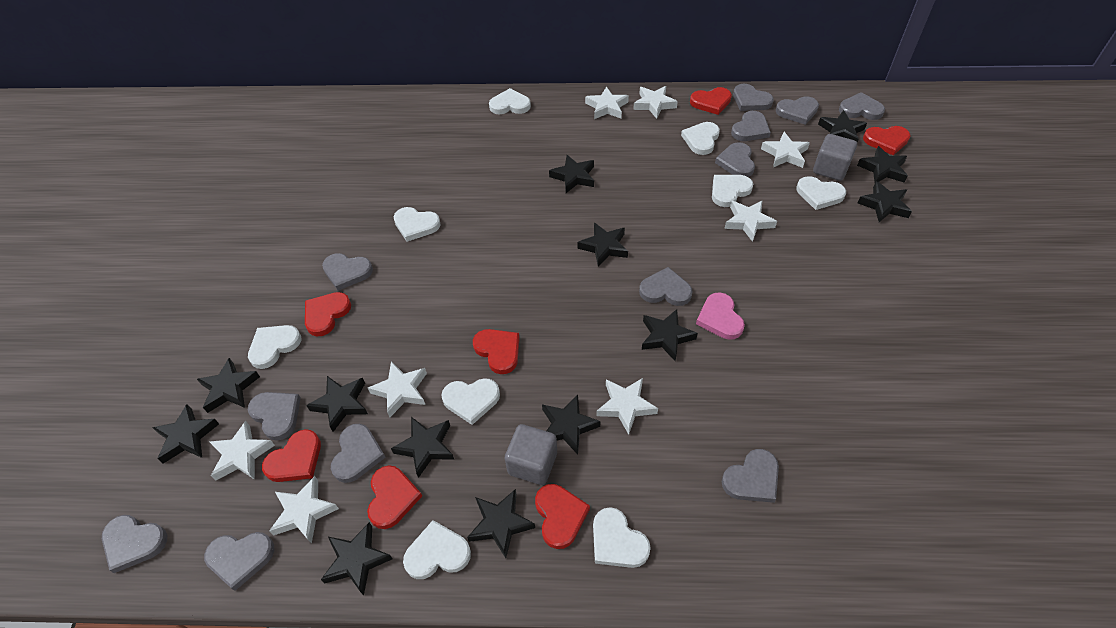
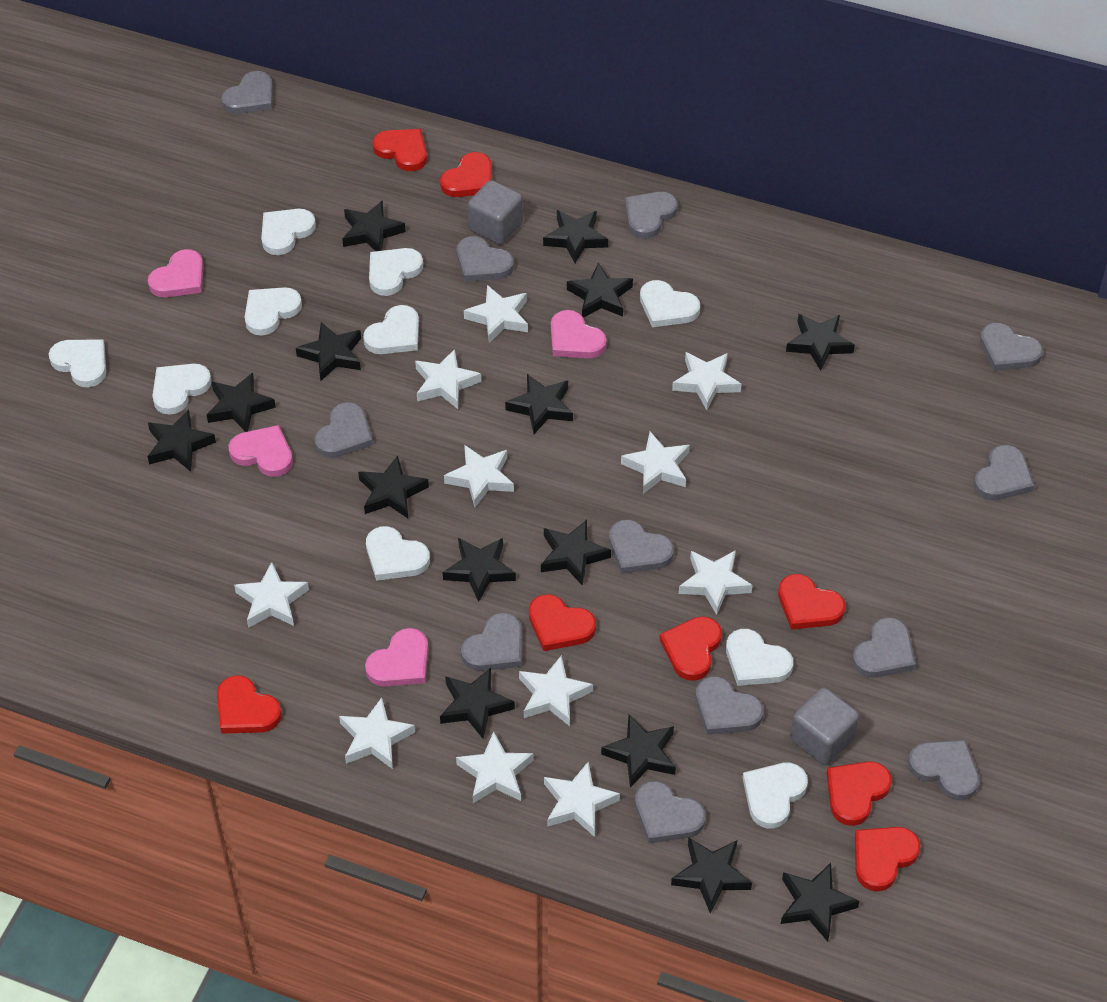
black star: 13 -> 15
pink heart: 1 -> 4
red heart: 7 -> 8
white heart: 9 -> 10
white star: 8 -> 11

